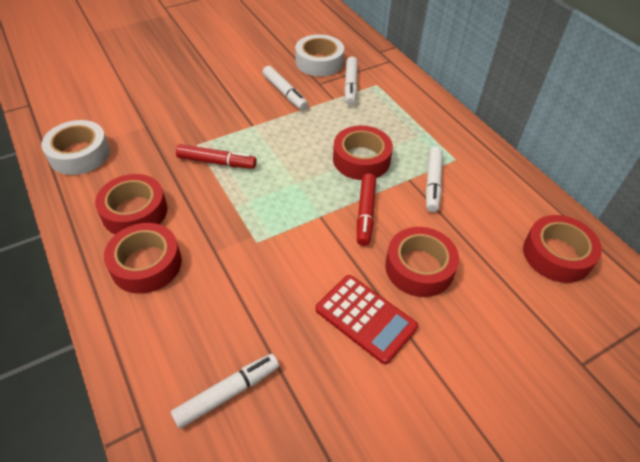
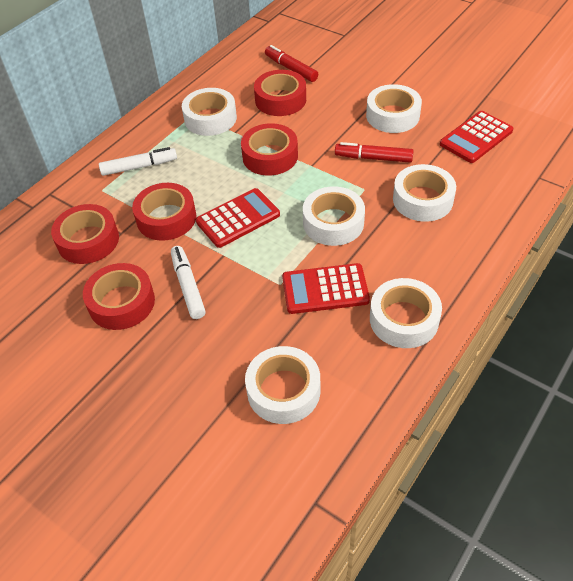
red calculator: 1 -> 3
white marker: 4 -> 2
white tape: 2 -> 6

